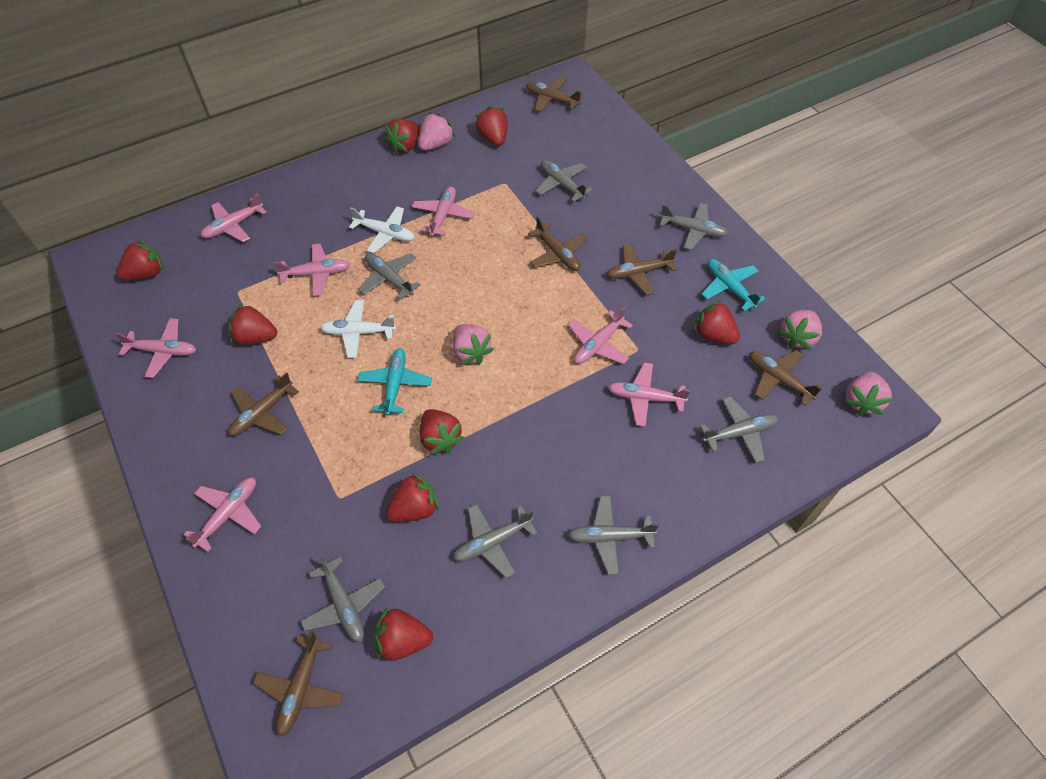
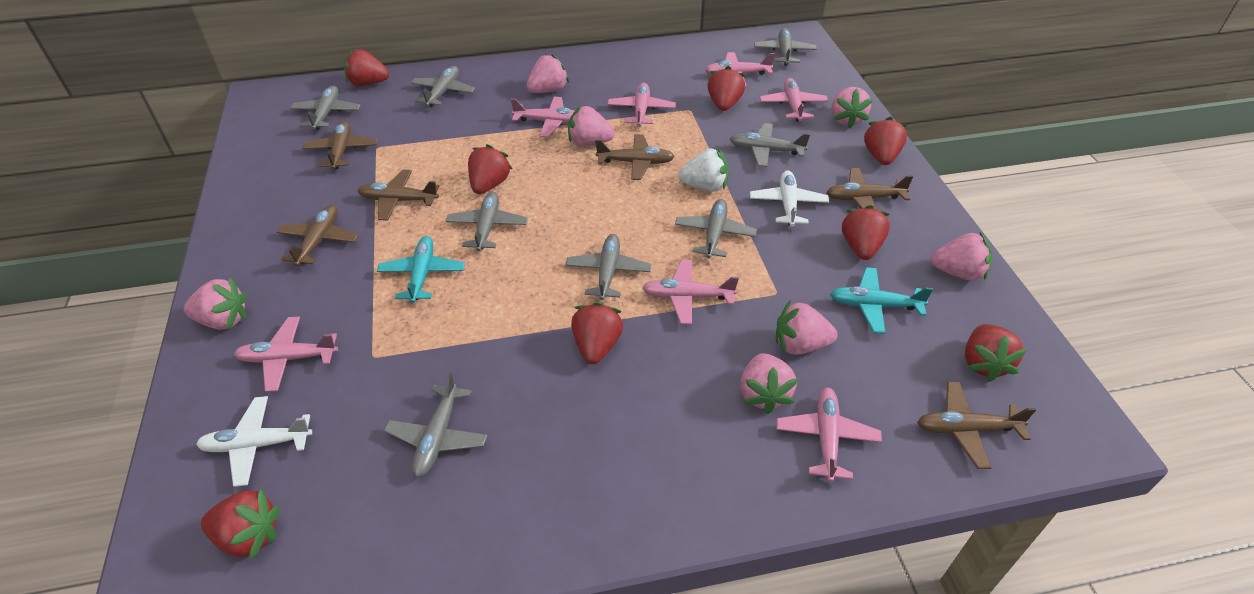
grey plane: 7 -> 8
pink strawberry: 4 -> 7
white strawberry: 0 -> 1

